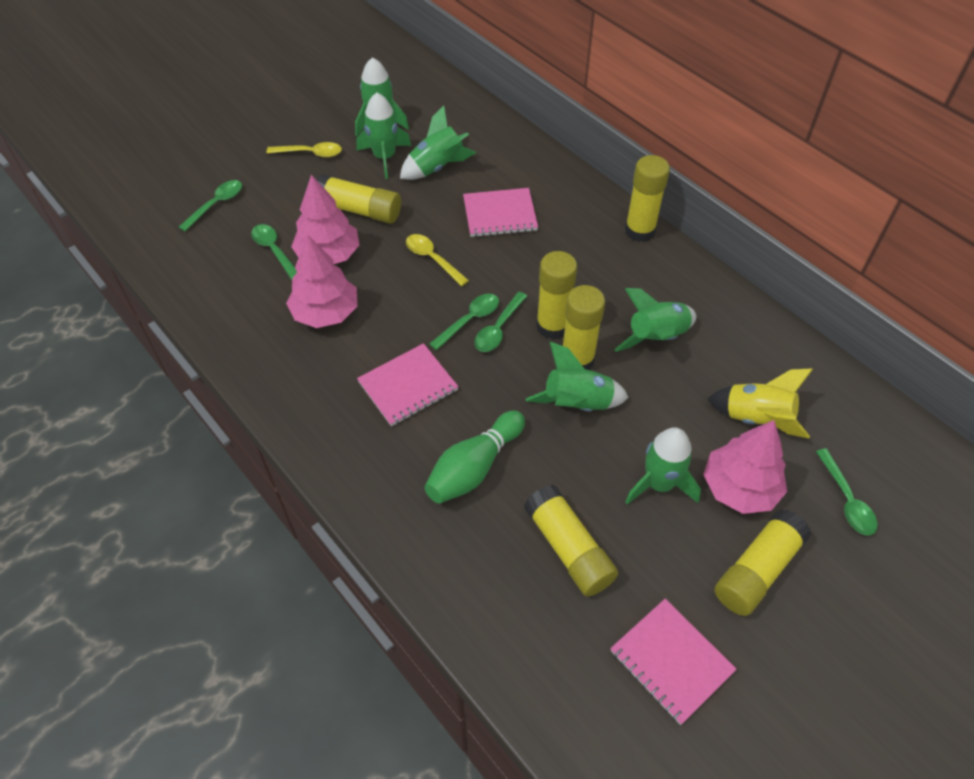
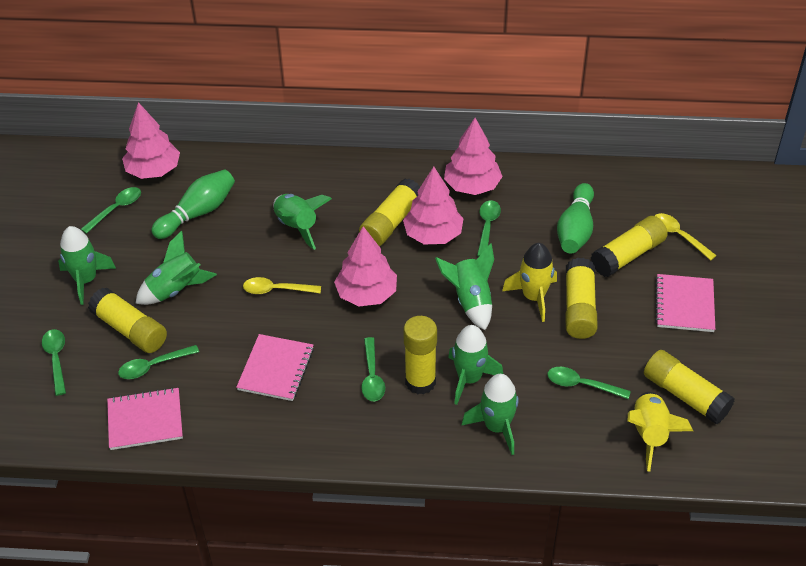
green bowling pin: 1 -> 2
green spoon: 5 -> 6
pink tree: 3 -> 4
yellow rocket: 1 -> 2

